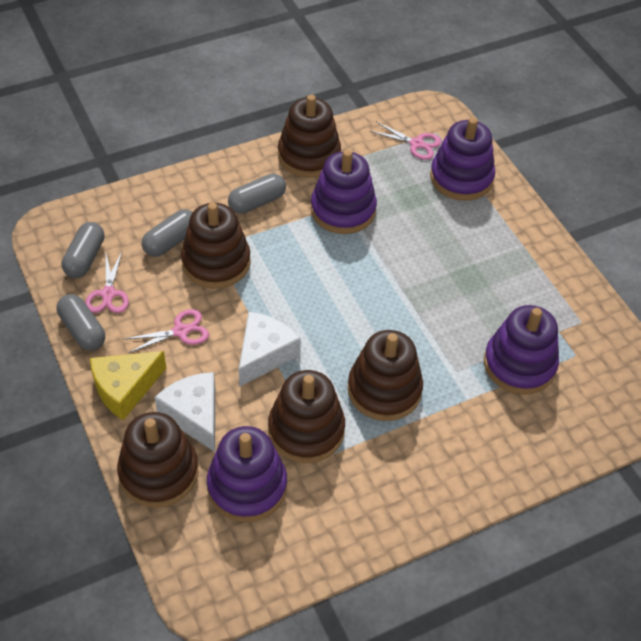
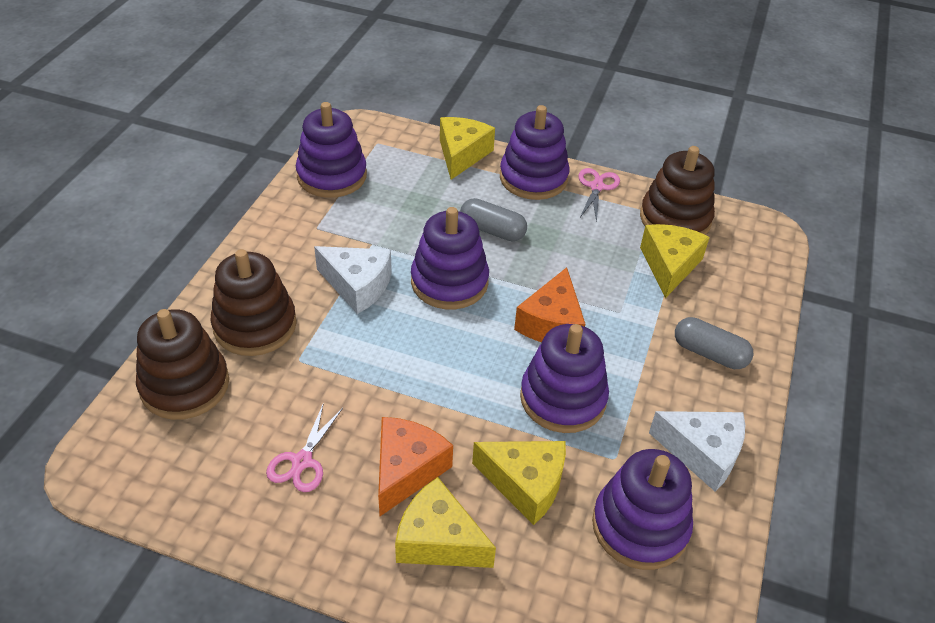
brown stacking toy: 5 -> 3
grey capsule: 4 -> 2
orange cheese: 0 -> 2
pink scissors: 3 -> 2
purple stacking toy: 4 -> 5
yellow cheese: 1 -> 4

